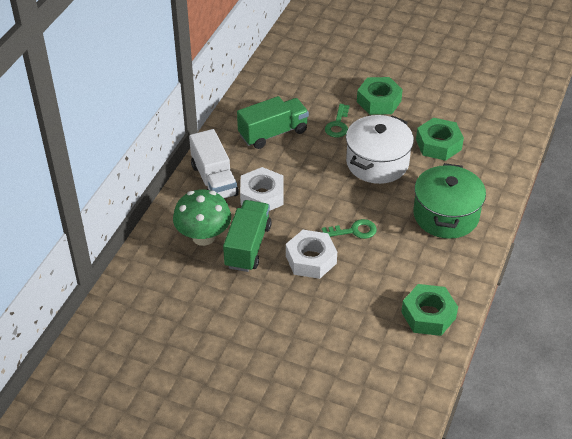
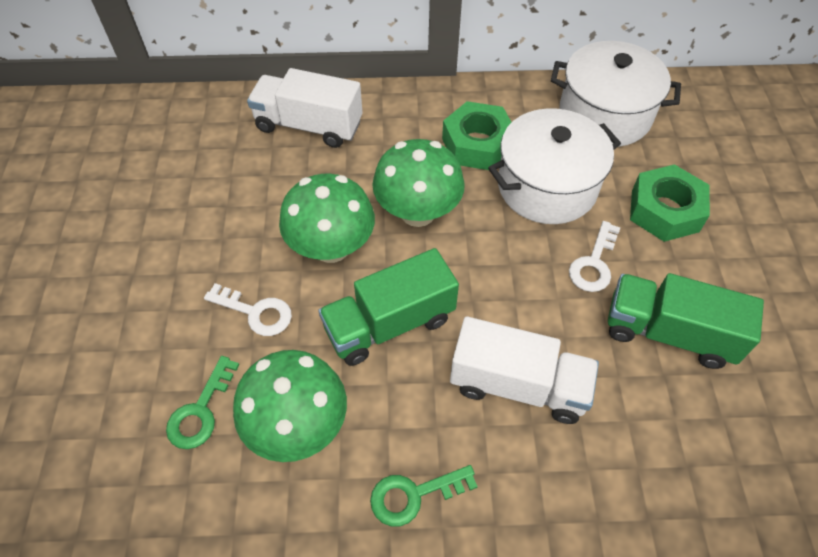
green mushroom: 1 -> 3
green nut: 3 -> 2
green pot: 1 -> 0
white key: 0 -> 2
white nut: 2 -> 0
white pot: 1 -> 2
white truck: 1 -> 2

